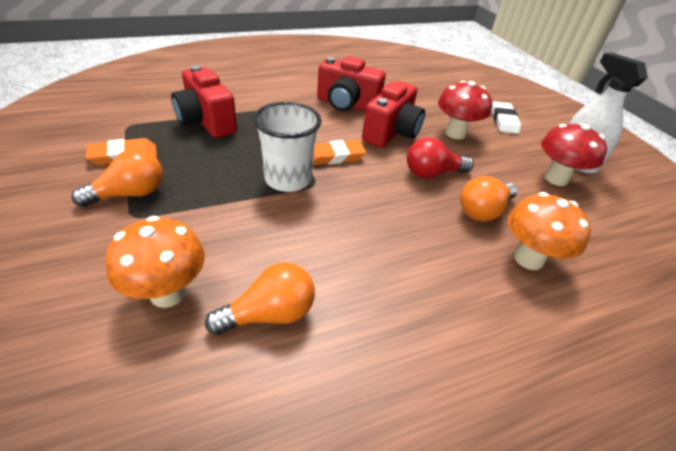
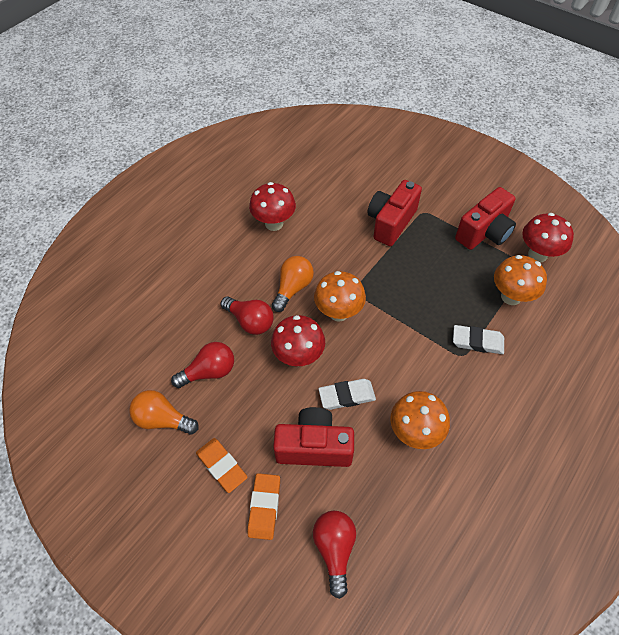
orange light bulb: 3 -> 2
orange mushroom: 2 -> 3
red light bulb: 1 -> 3
red mushroom: 2 -> 3
white cup: 1 -> 0
white eraser: 1 -> 2
white spray bottle: 1 -> 0

